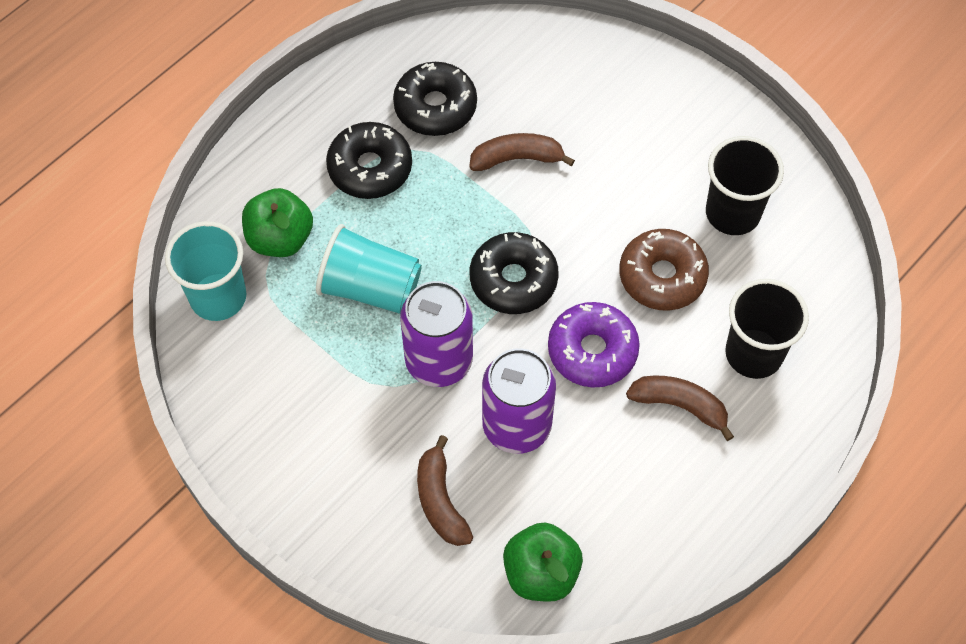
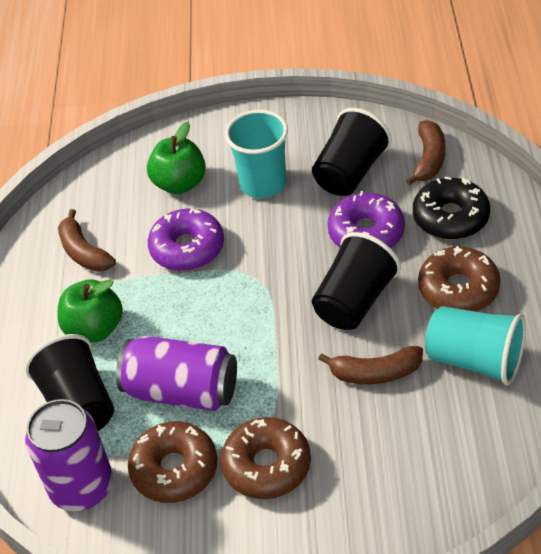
black cup: 2 -> 3
black donut: 3 -> 1
brown donut: 1 -> 3
purple donut: 1 -> 2

